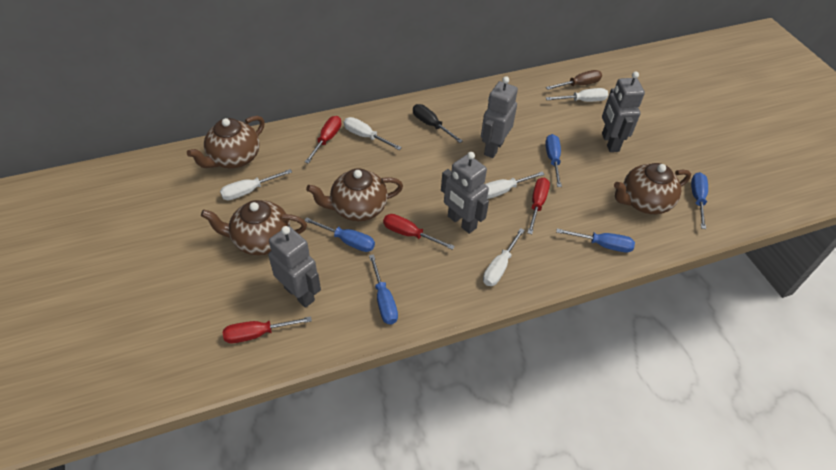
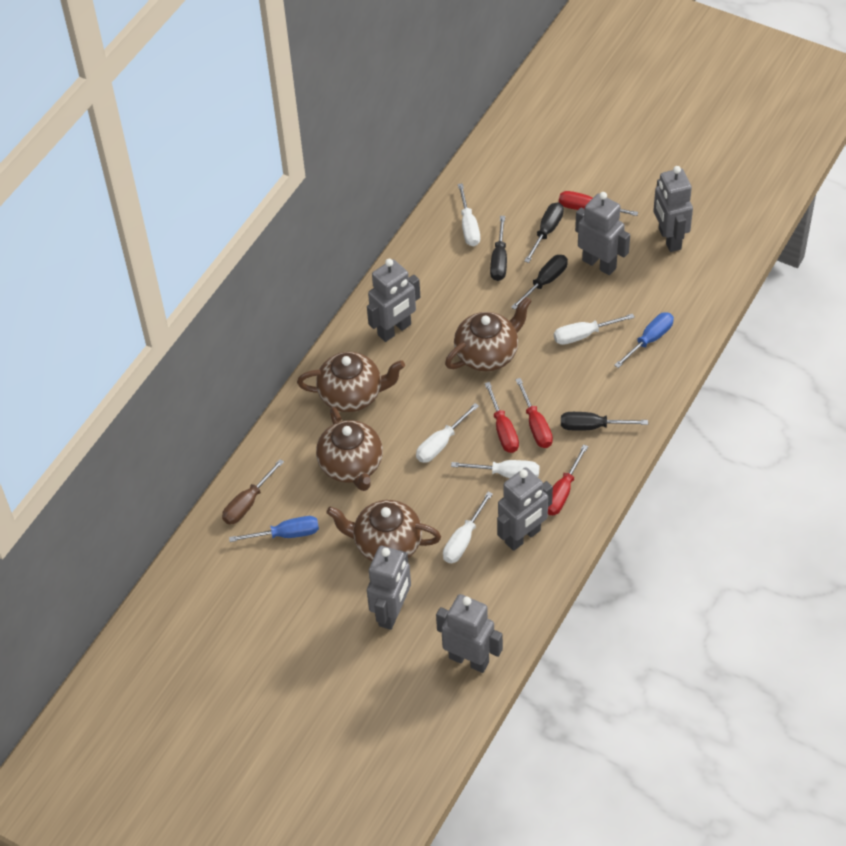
black screwdriver: 1 -> 4
blue screwdriver: 5 -> 2
grey robot: 4 -> 6

